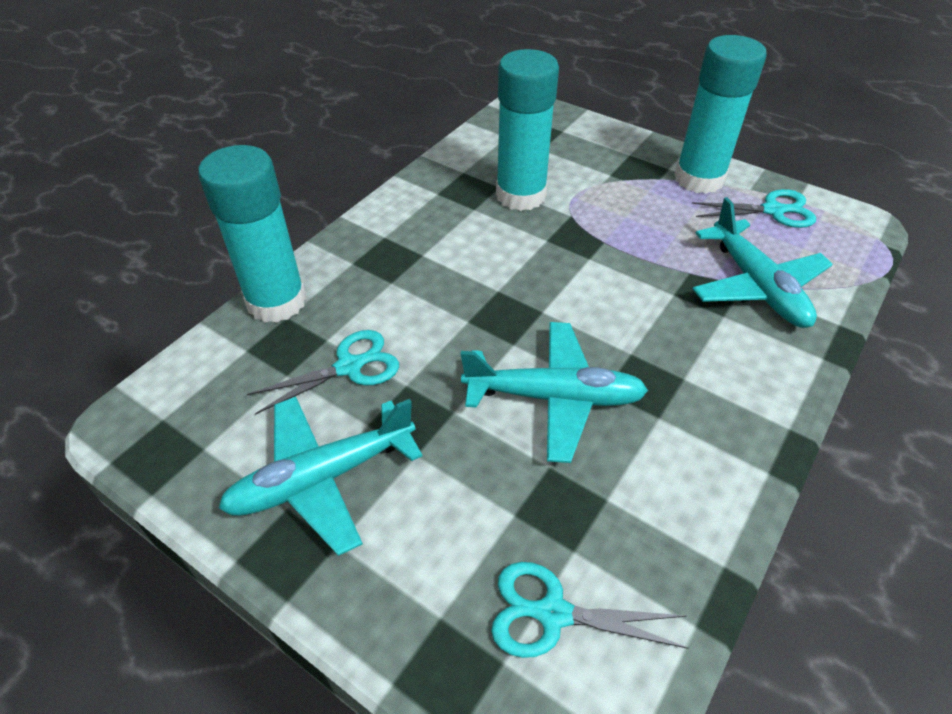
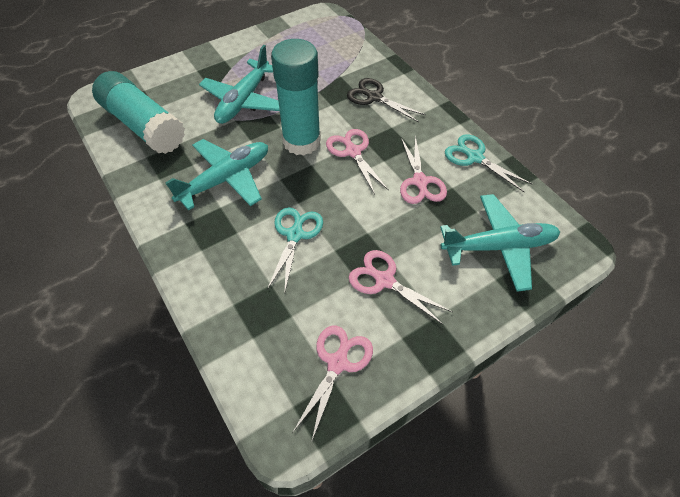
black scissors: 0 -> 1
pink scissors: 0 -> 4
turquoise glue stick: 3 -> 2
turquoise scissors: 3 -> 2

